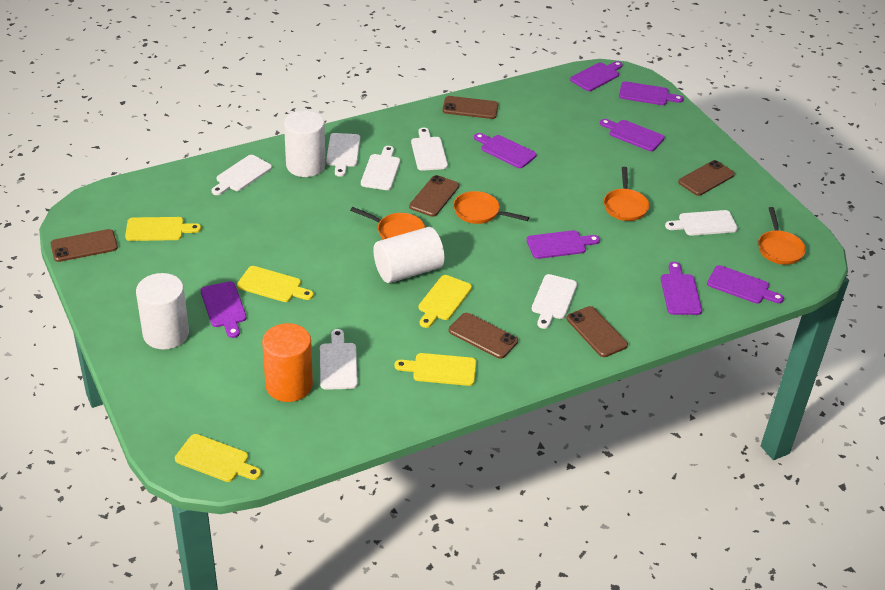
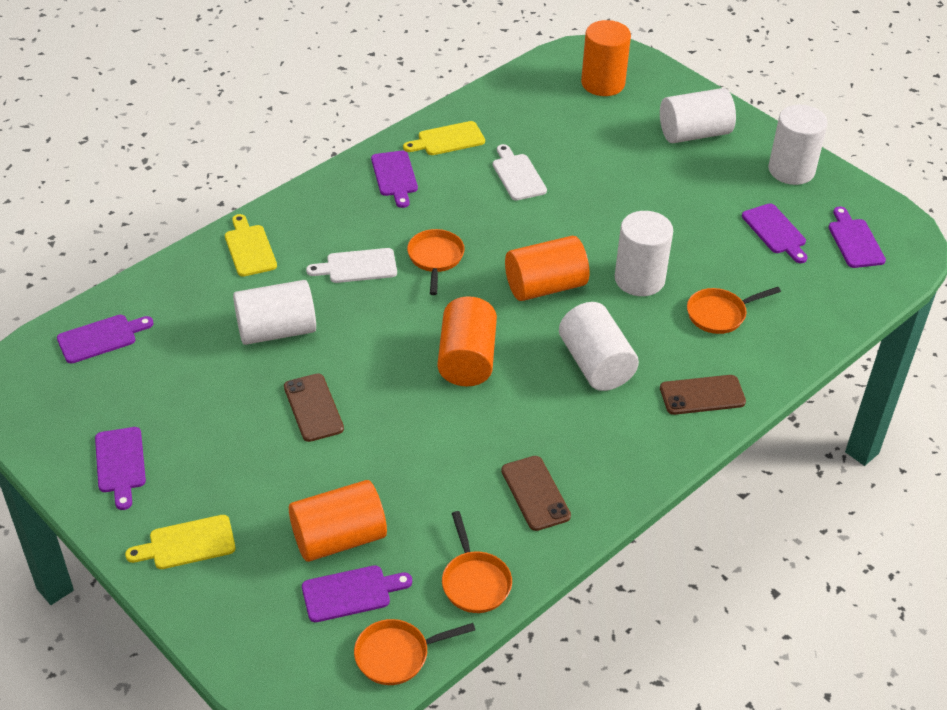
brown phone: 6 -> 3
orange cylinder: 1 -> 4
purple cutting board: 8 -> 6
white cutting board: 7 -> 2
white cylinder: 3 -> 5
yellow cutting board: 5 -> 3

